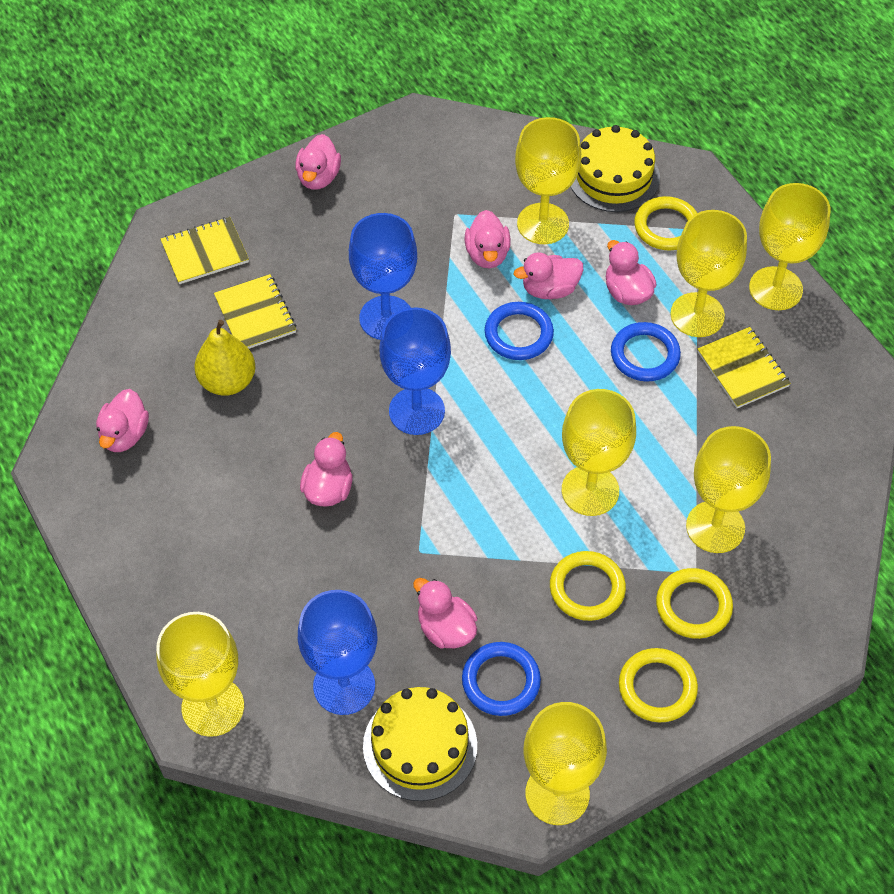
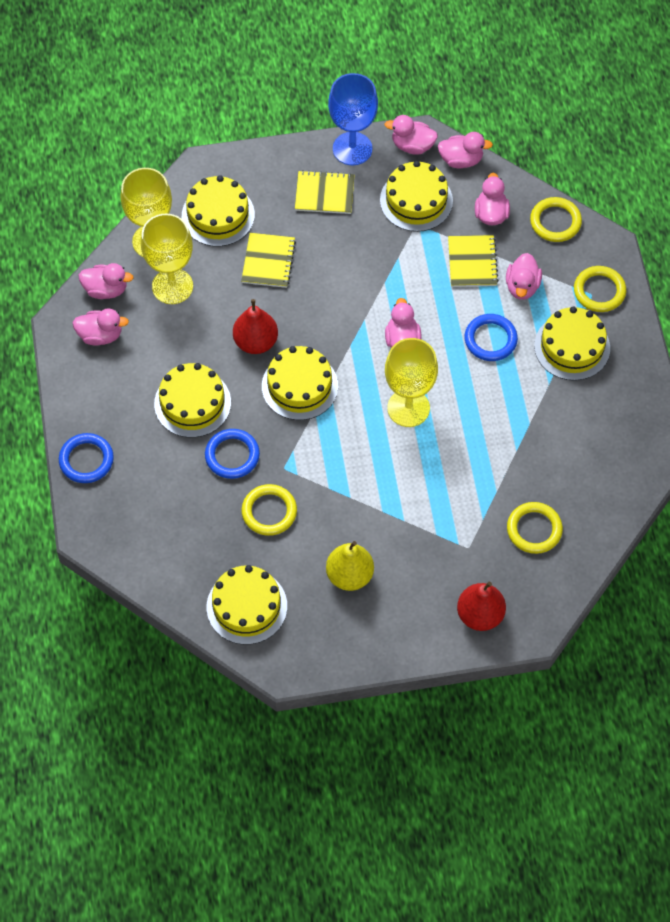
blue goblet: 3 -> 1
red pear: 0 -> 2
yellow cake: 2 -> 6
yellow goblet: 7 -> 3

